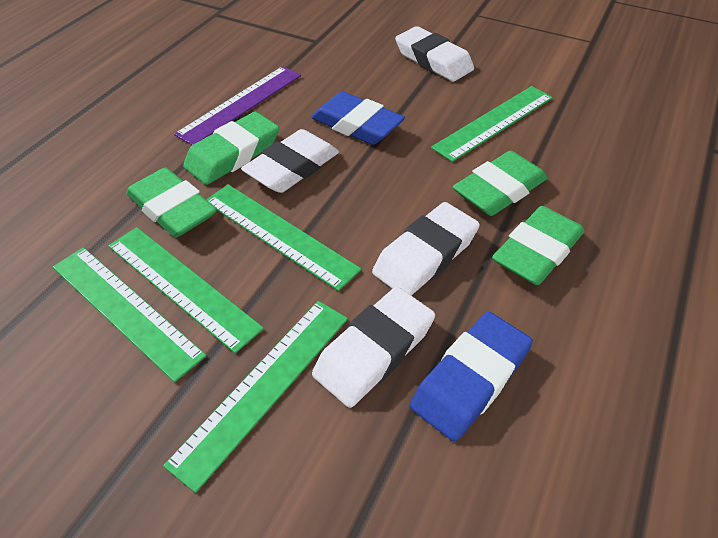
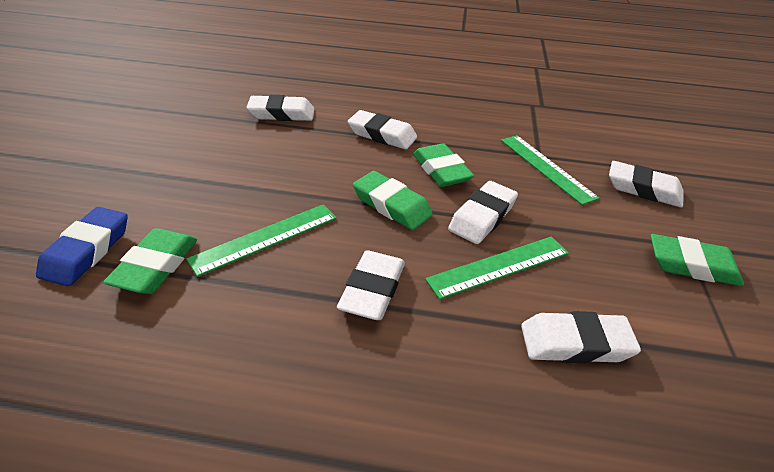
blue eraser: 2 -> 1
green ruler: 5 -> 3
purple ruler: 1 -> 0
white eraser: 4 -> 6

